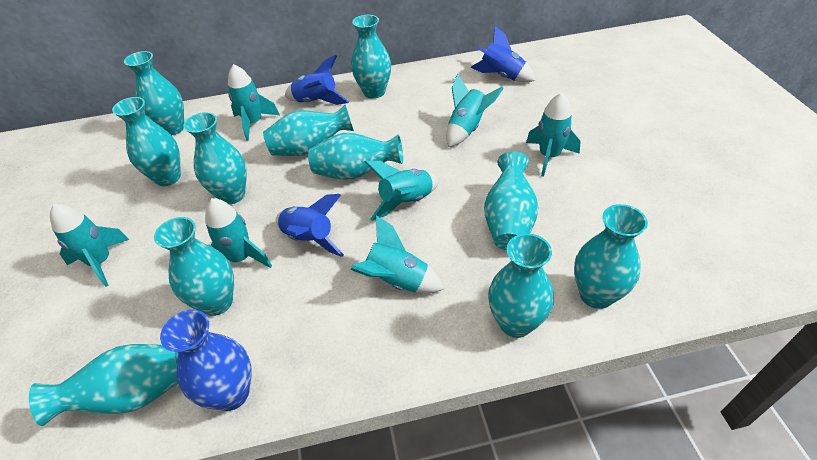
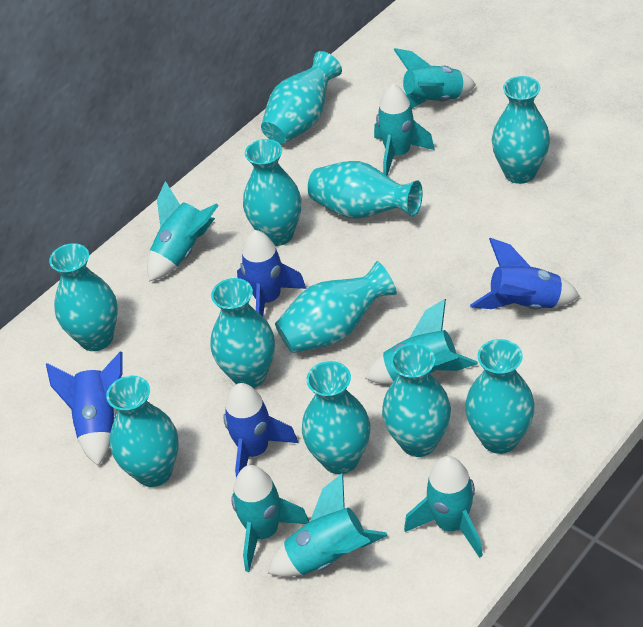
blue rocket: 3 -> 4
blue vase: 1 -> 0

